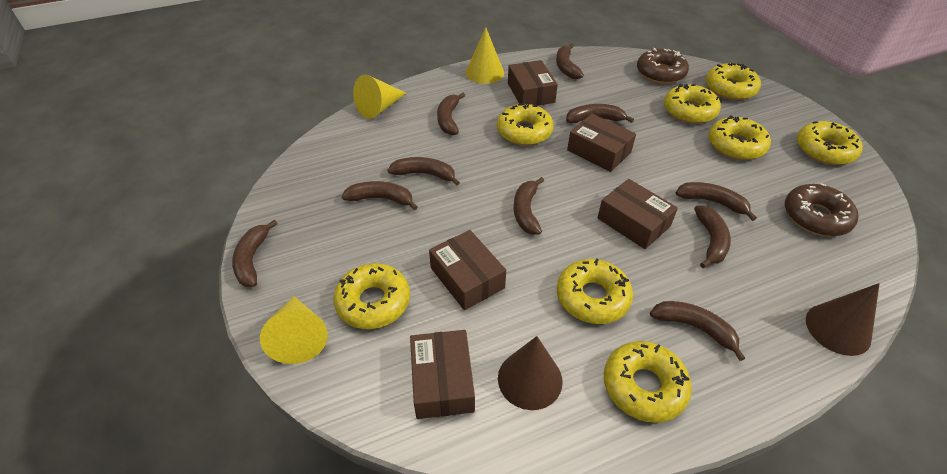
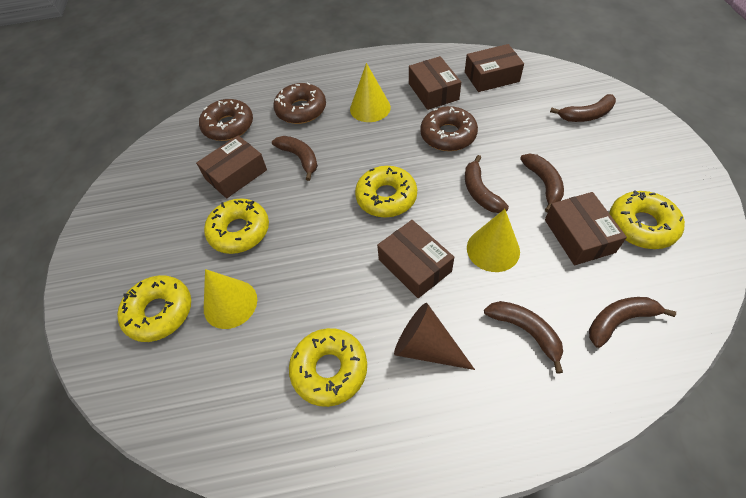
brown banana: 10 -> 6
brown cone: 2 -> 1
brown donut: 2 -> 3
yellow donut: 8 -> 5

